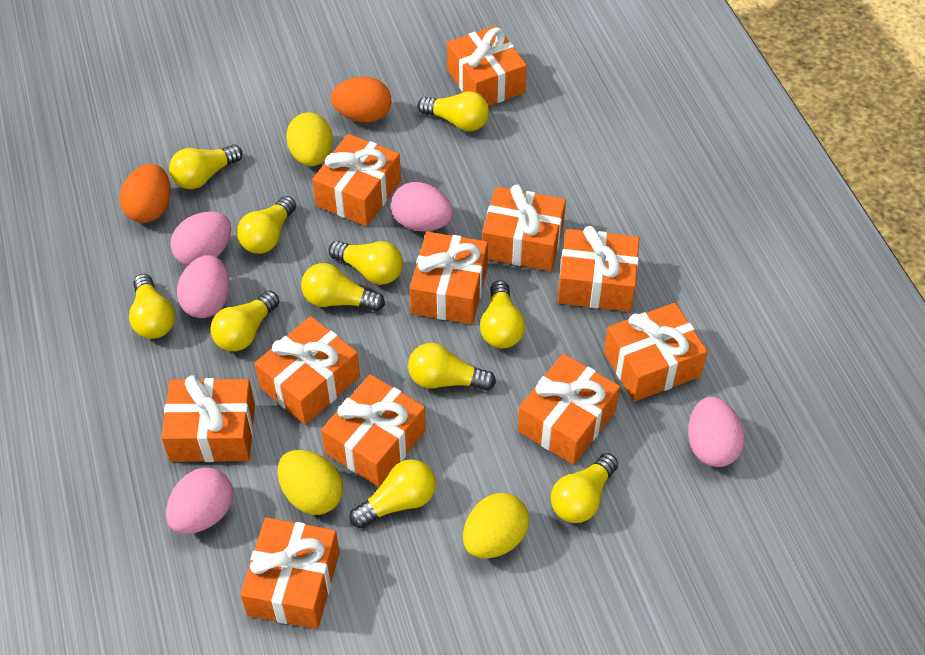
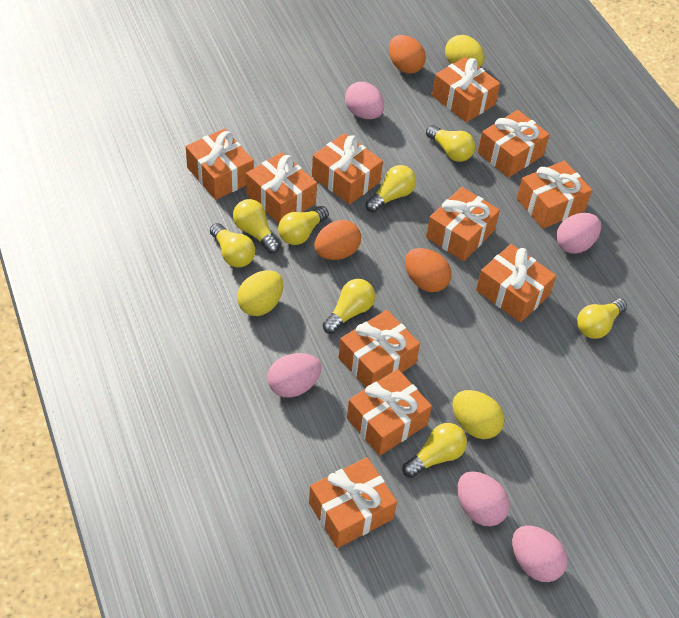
orange egg: 2 -> 3
yellow light bulb: 11 -> 8

